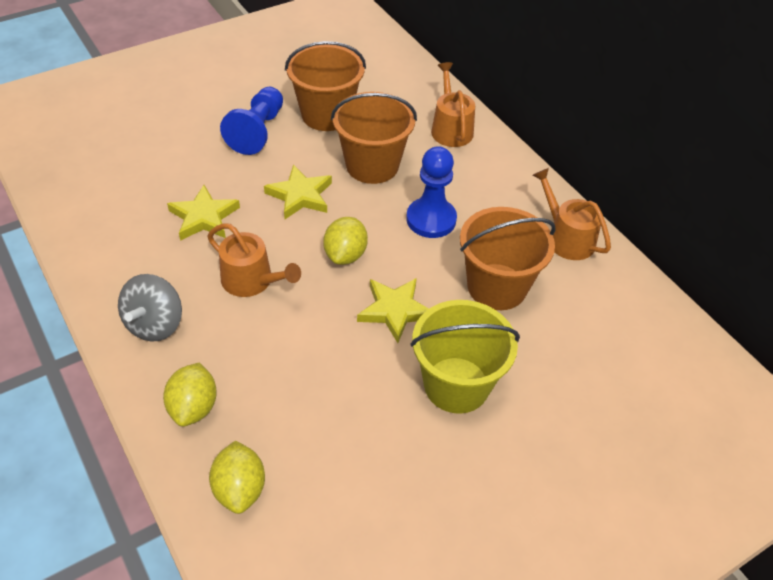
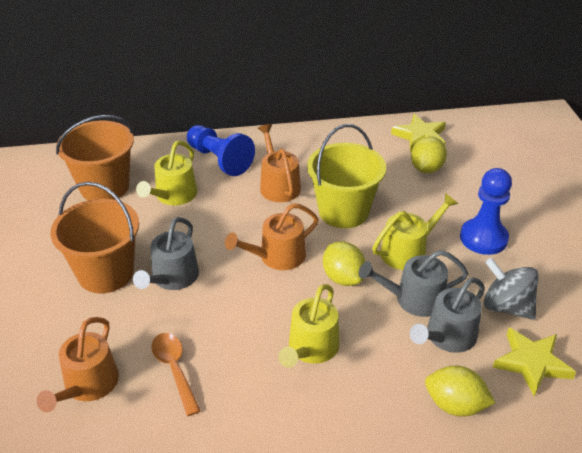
grey watering can: 0 -> 3
orange bucket: 3 -> 2
orange spoon: 0 -> 1
yellow star: 3 -> 2
yellow watering can: 0 -> 3

